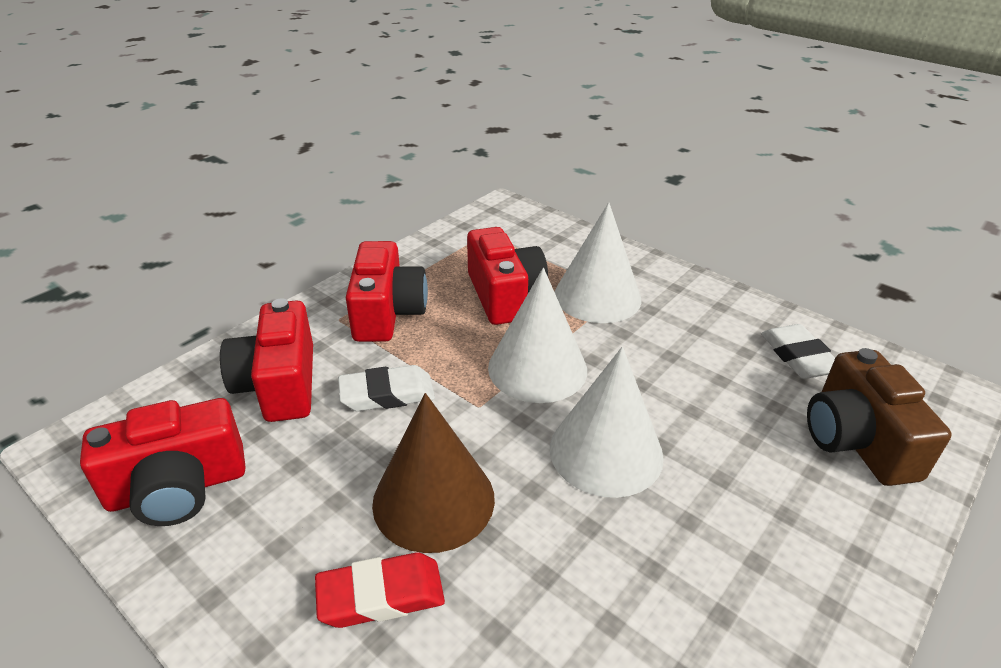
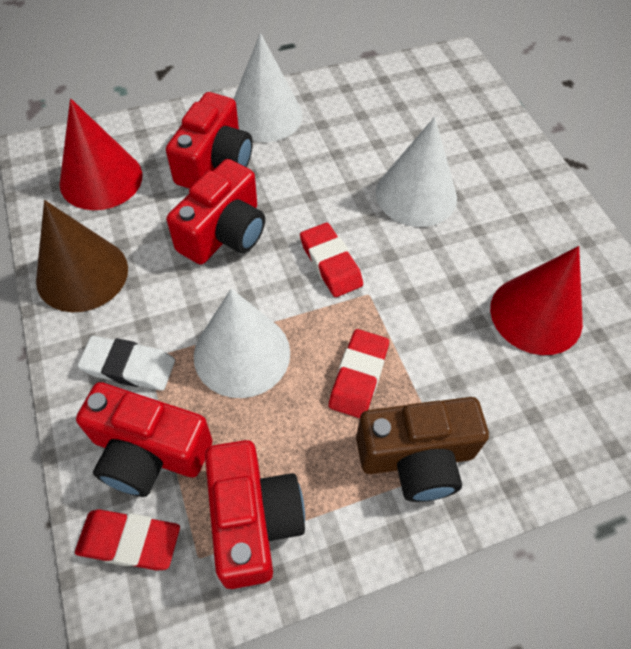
red cone: 0 -> 2
red eraser: 1 -> 3
white eraser: 2 -> 1

